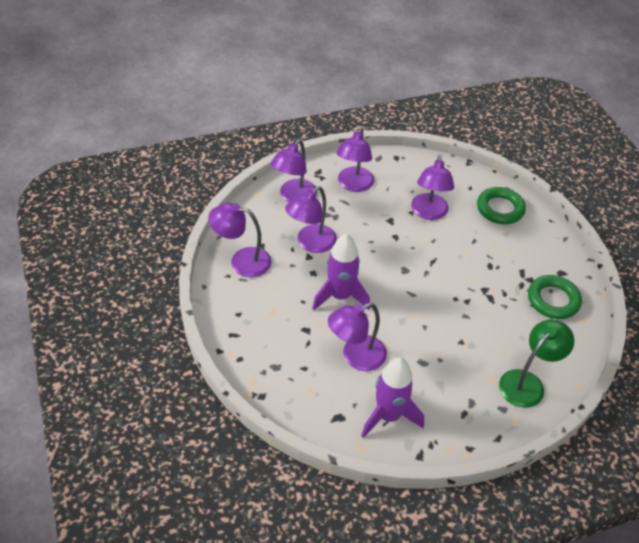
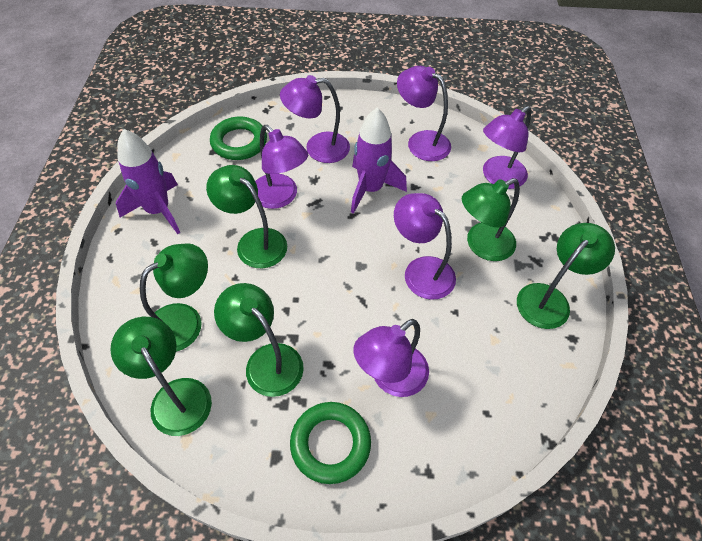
green lamp: 1 -> 6

